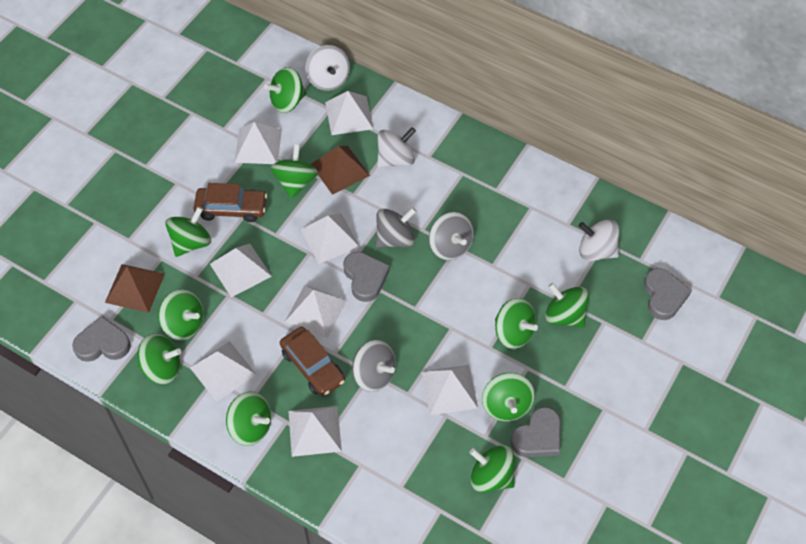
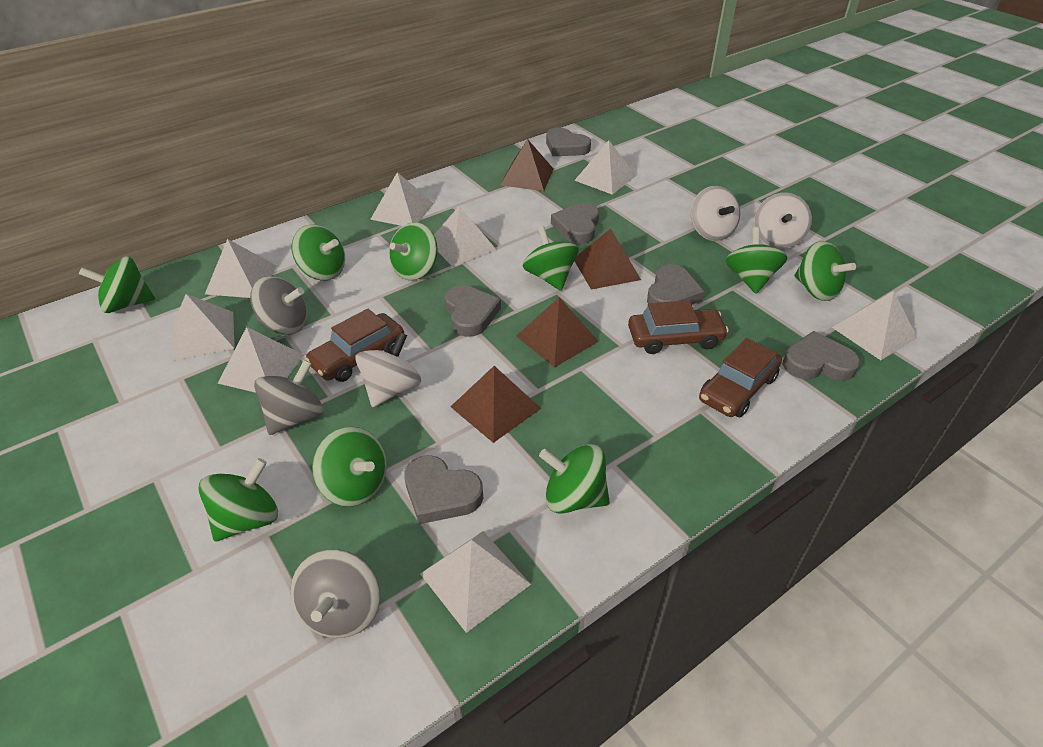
brown car: 2 -> 3
brown pyramid: 2 -> 4
green spinning top: 10 -> 9
grey heart: 4 -> 6

